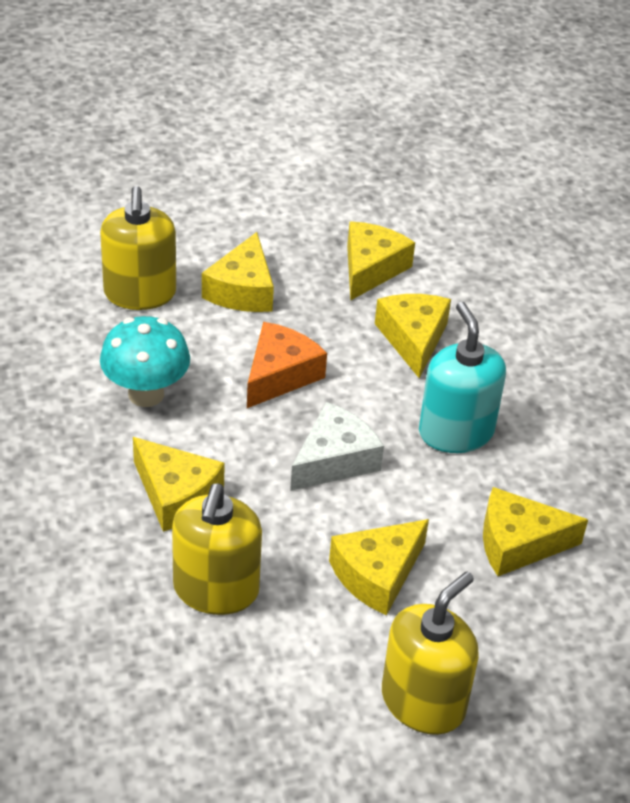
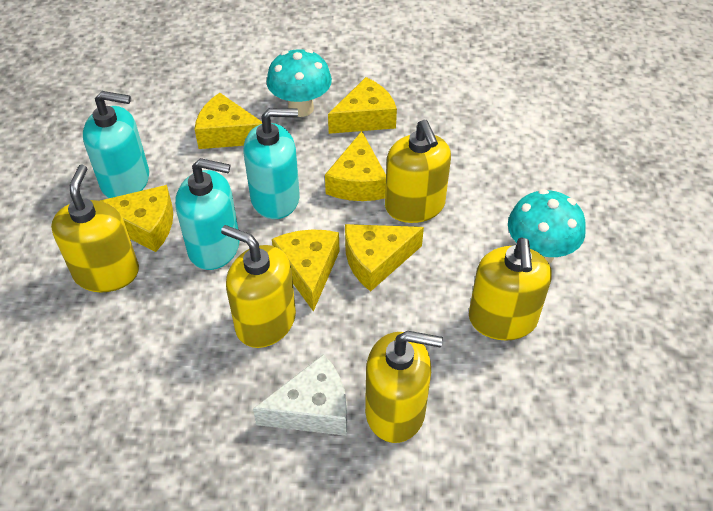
orange cheese: 1 -> 0
turquoise mushroom: 1 -> 2
turquoise soap dispenser: 1 -> 3
yellow soap dispenser: 3 -> 5

